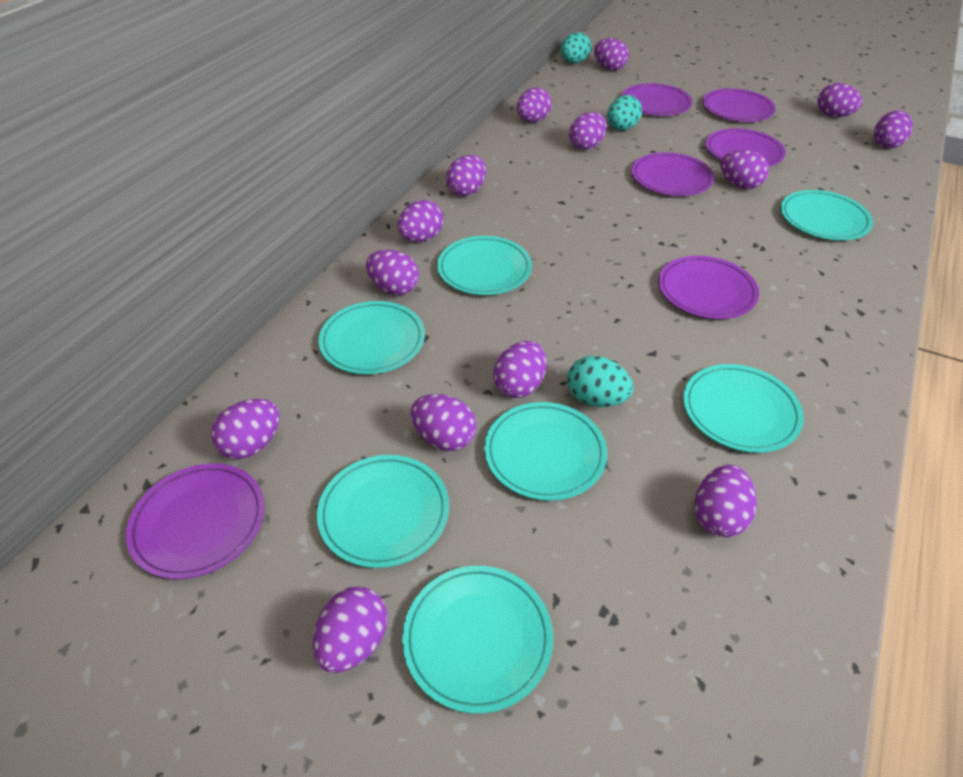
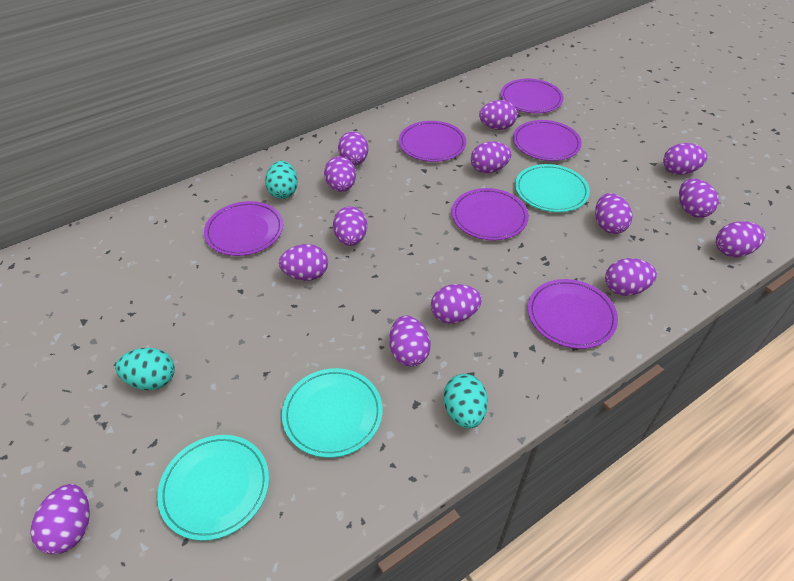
turquoise plate: 7 -> 3

